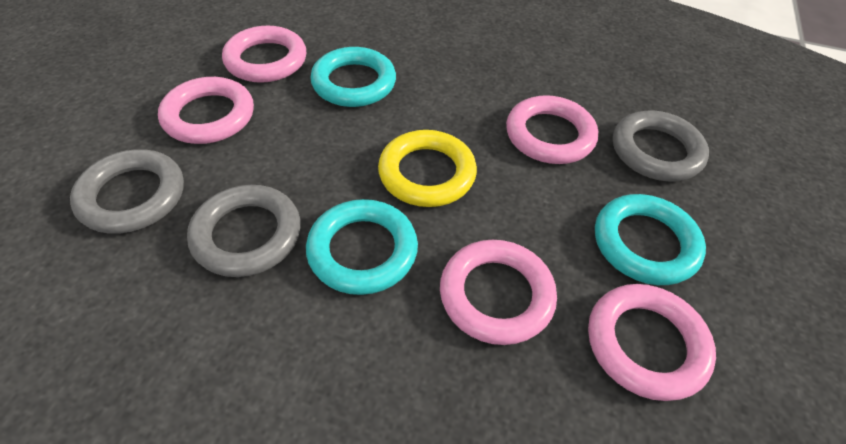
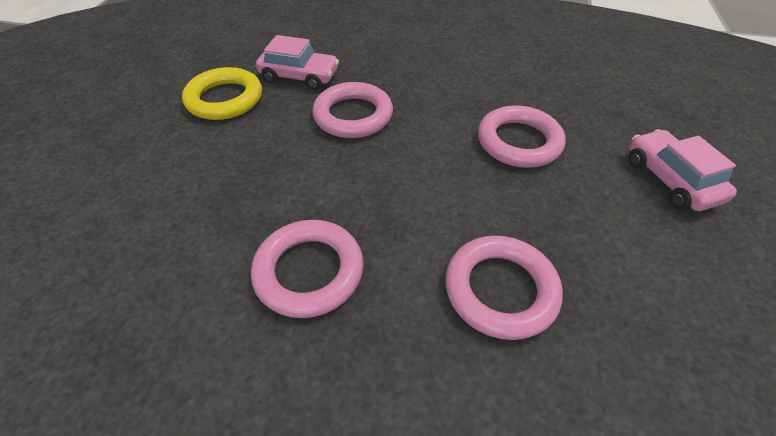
grey ring: 3 -> 0
pink car: 0 -> 2
pink ring: 5 -> 4
turquoise ring: 3 -> 0

